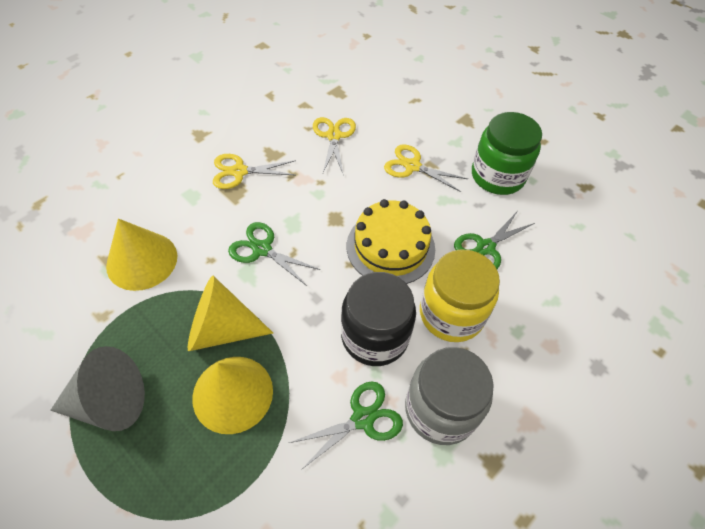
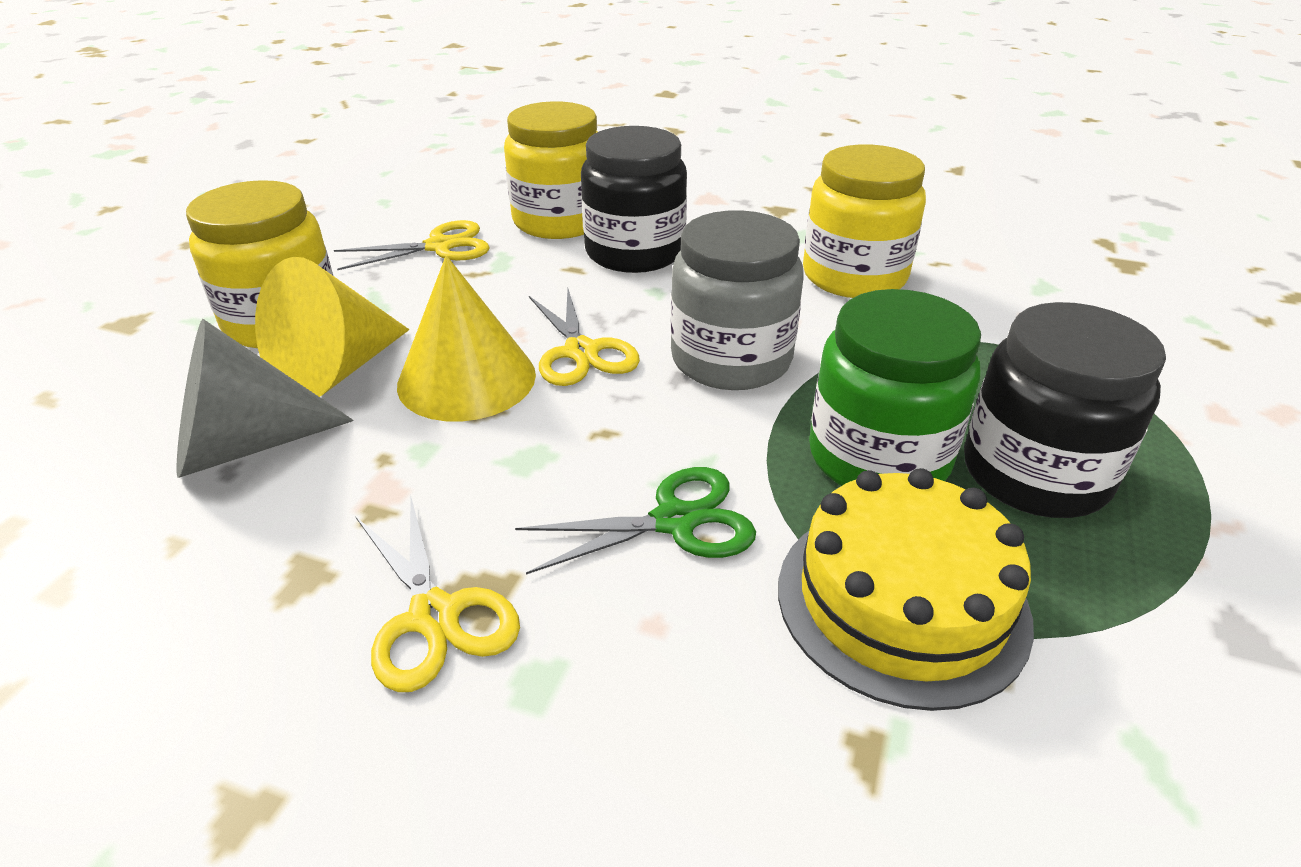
black jar: 1 -> 2
green scissors: 3 -> 1
yellow cone: 3 -> 2
yellow jar: 1 -> 3

